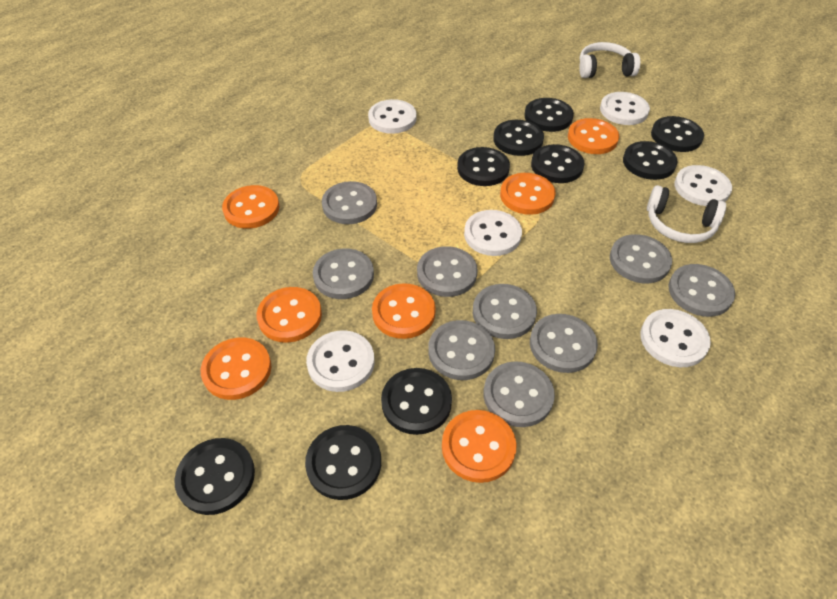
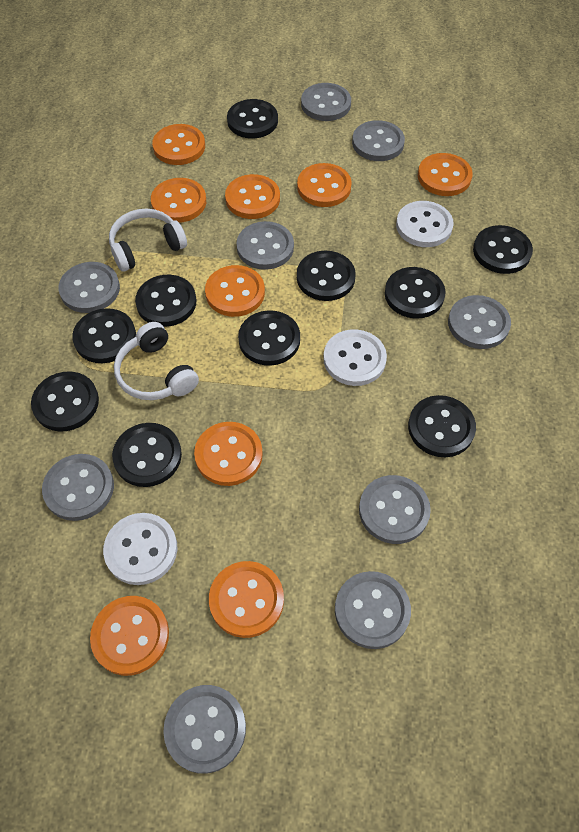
black button: 9 -> 10
orange button: 7 -> 9
white button: 6 -> 3

